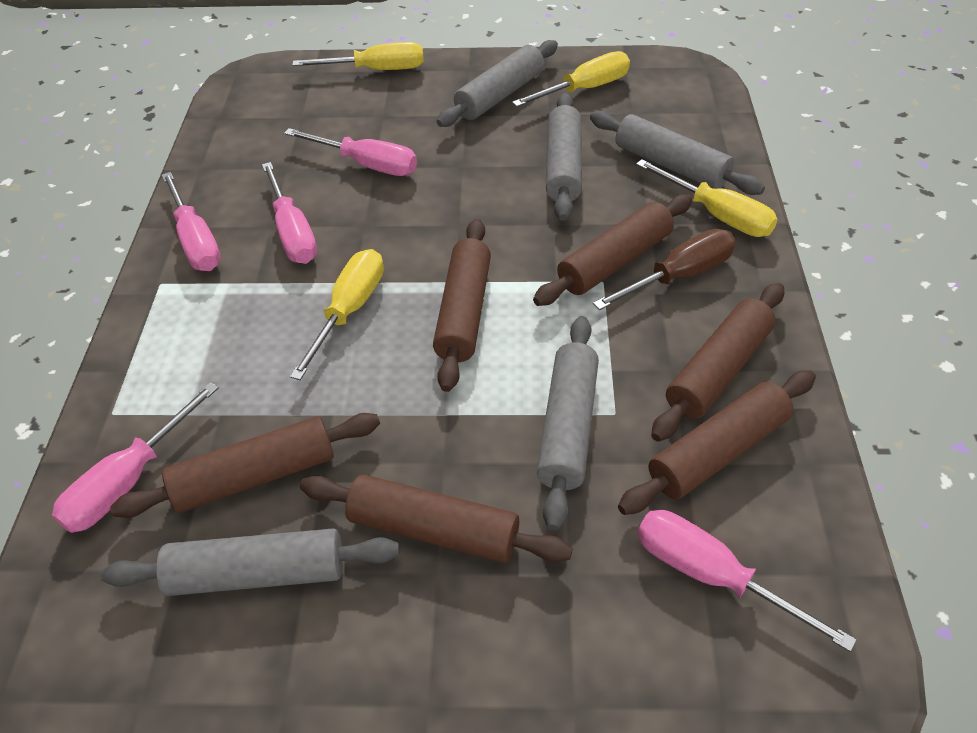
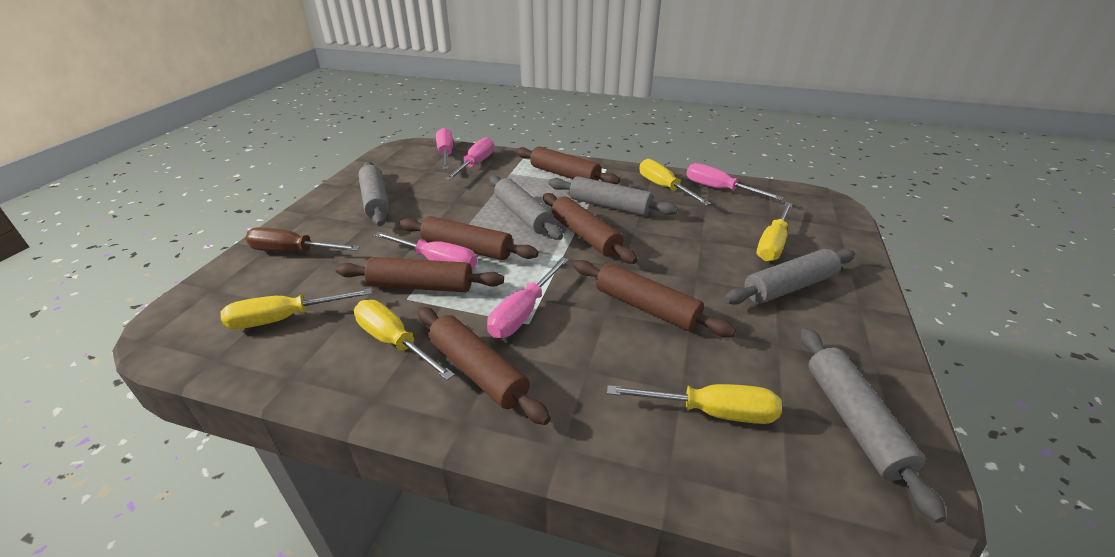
yellow screwdriver: 4 -> 5

